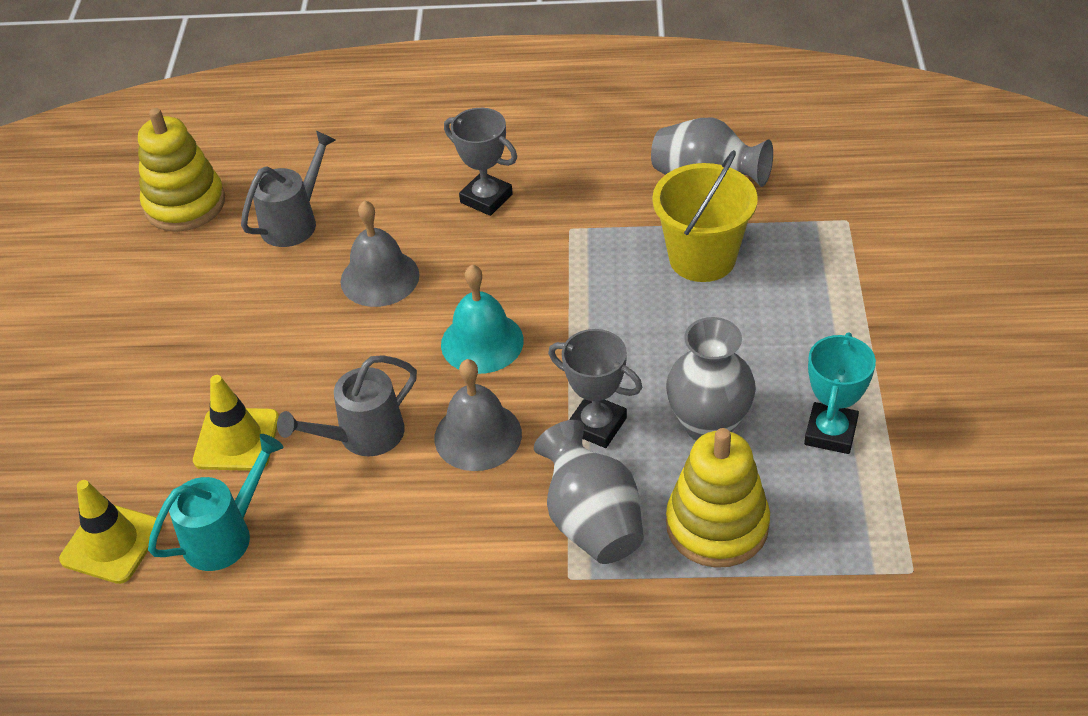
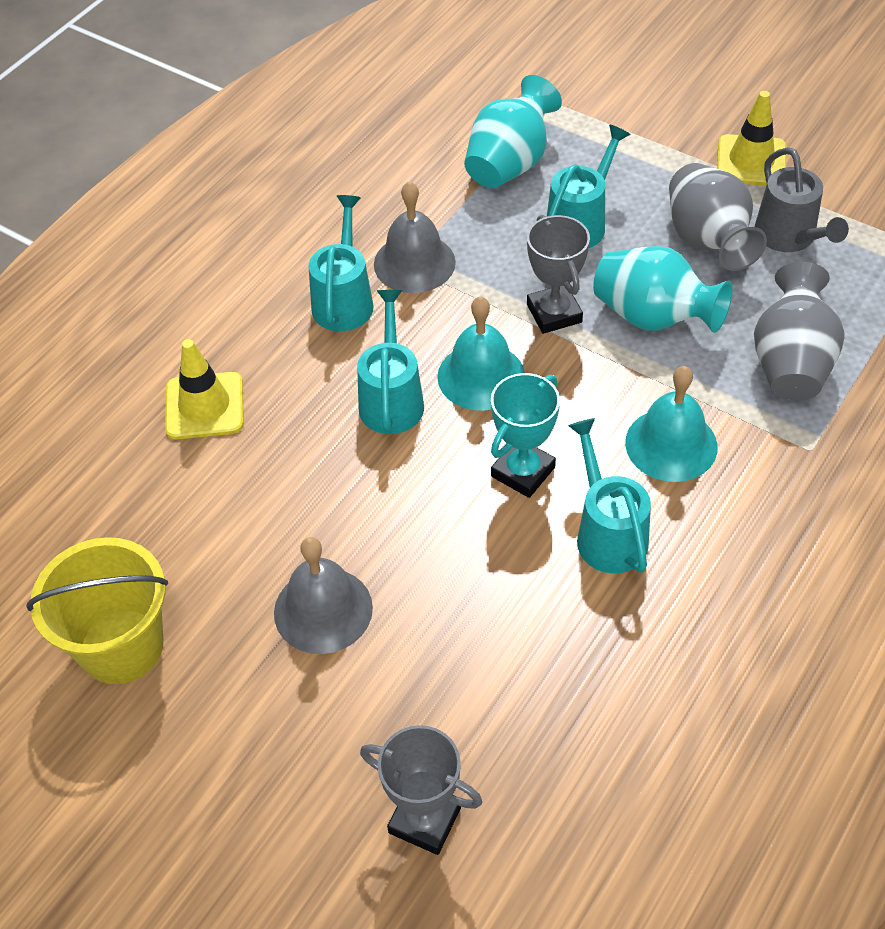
grey vase: 3 -> 2
grey watering can: 2 -> 1
turquoise bell: 1 -> 2
turquoise vase: 0 -> 2
turquoise watering can: 1 -> 4
yellow stacking toy: 2 -> 0

